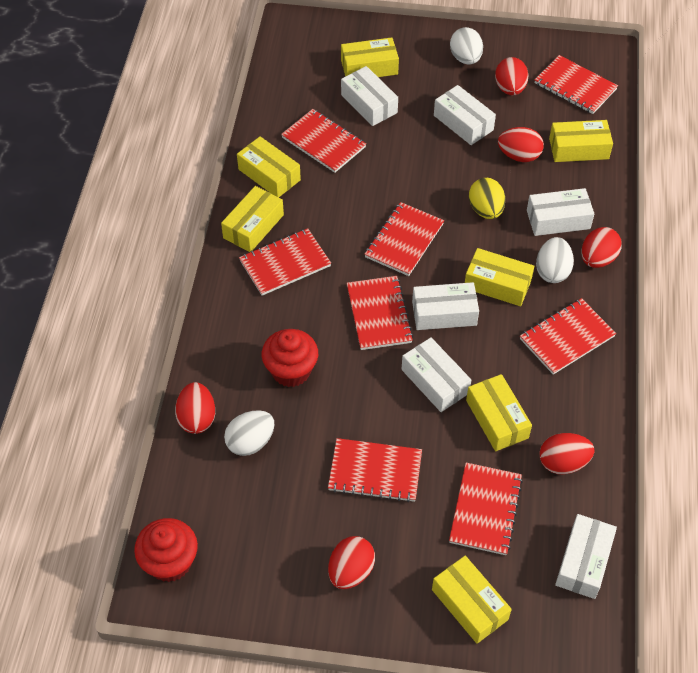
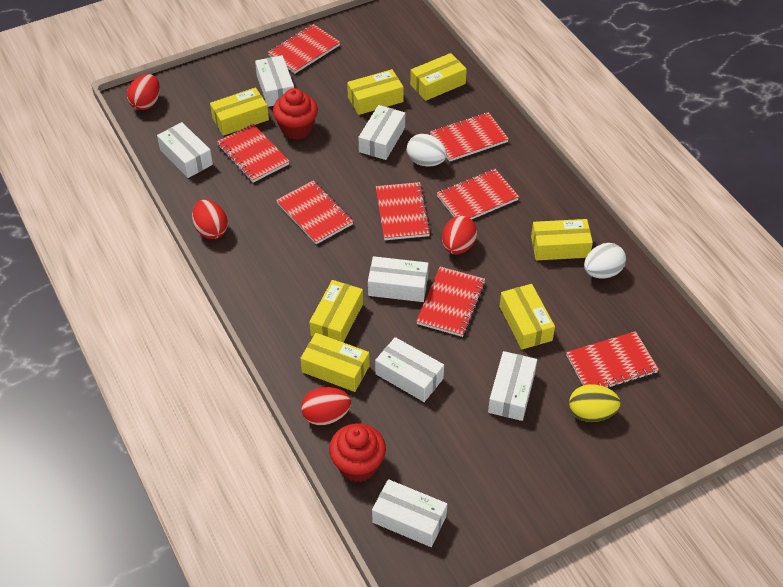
red egg: 6 -> 4
white box: 6 -> 7
white egg: 3 -> 2

